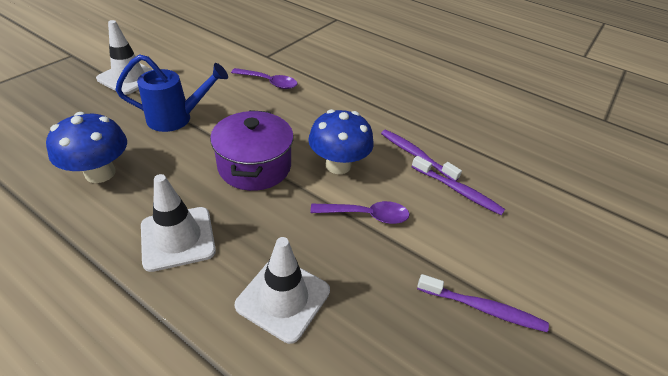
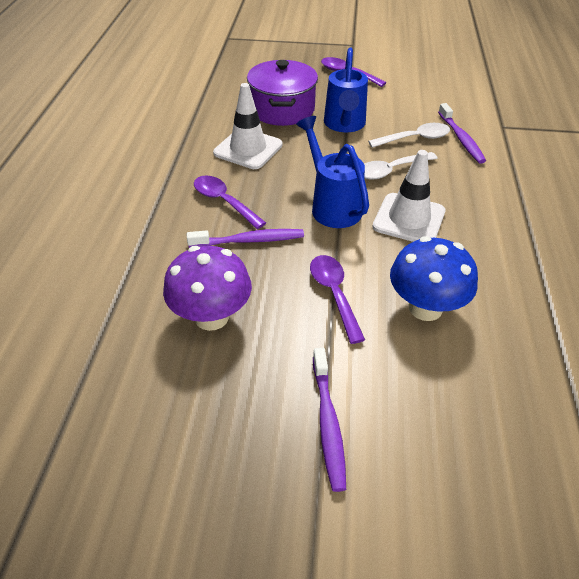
blue mushroom: 2 -> 1
blue watering can: 1 -> 2
purple mushroom: 0 -> 1
purple spoon: 2 -> 3
white spoon: 0 -> 2
white traffic cone: 3 -> 2

